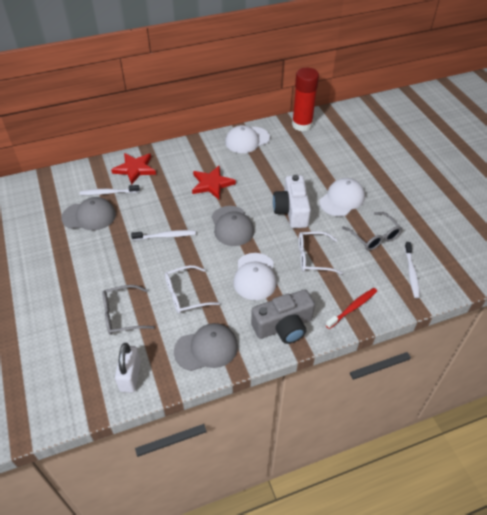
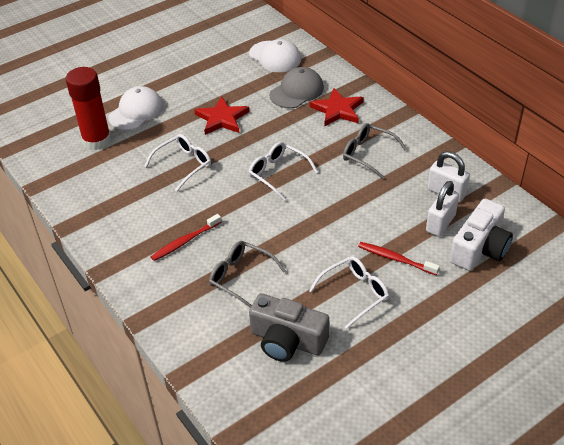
grey cap: 3 -> 1
red toothbrush: 1 -> 2
white cap: 3 -> 2
white glasses: 2 -> 3
white padlock: 1 -> 2
white toothbrush: 3 -> 0

